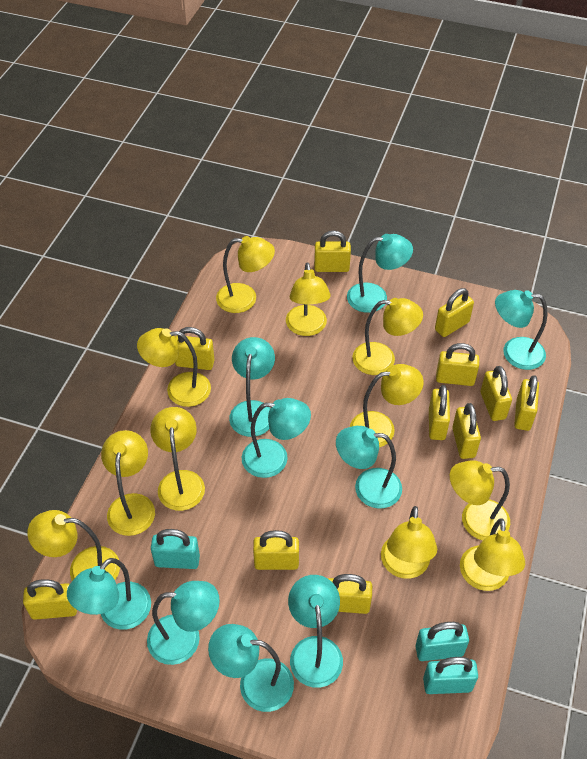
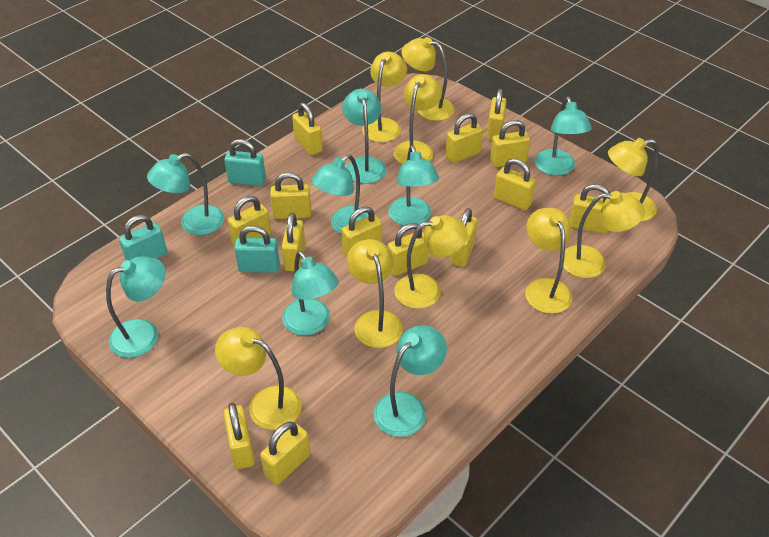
turquoise lamp: 9 -> 8
yellow lamp: 11 -> 9
yellow padlock: 11 -> 14

